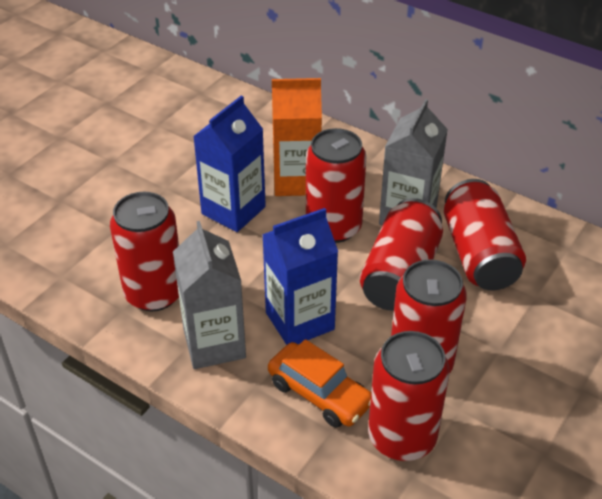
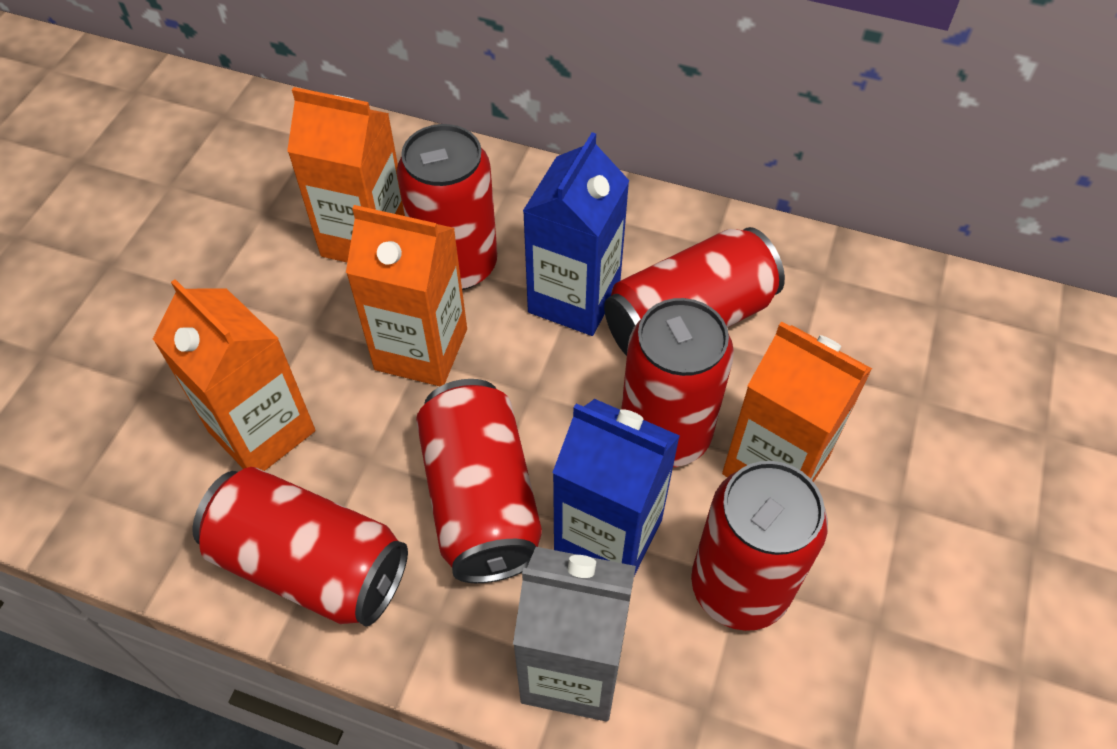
grey carton: 2 -> 1
orange car: 1 -> 0
orange carton: 1 -> 4

